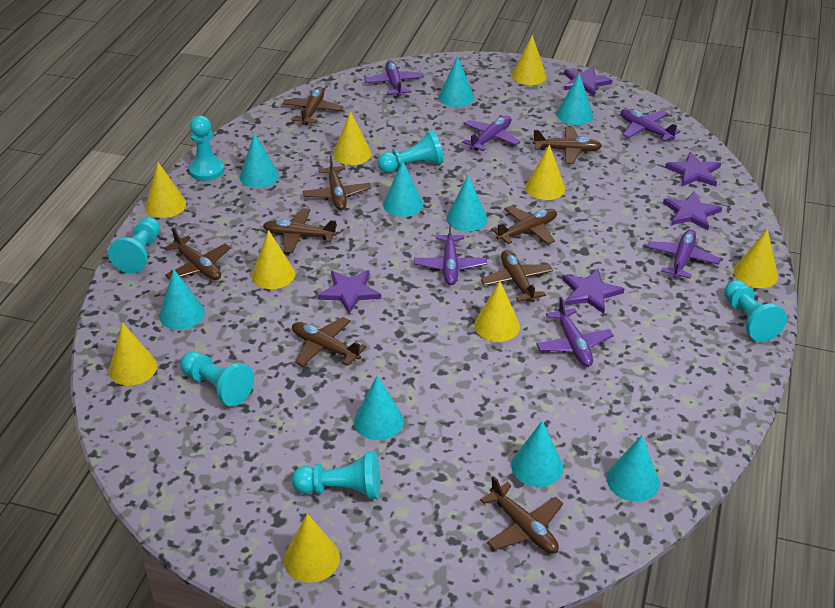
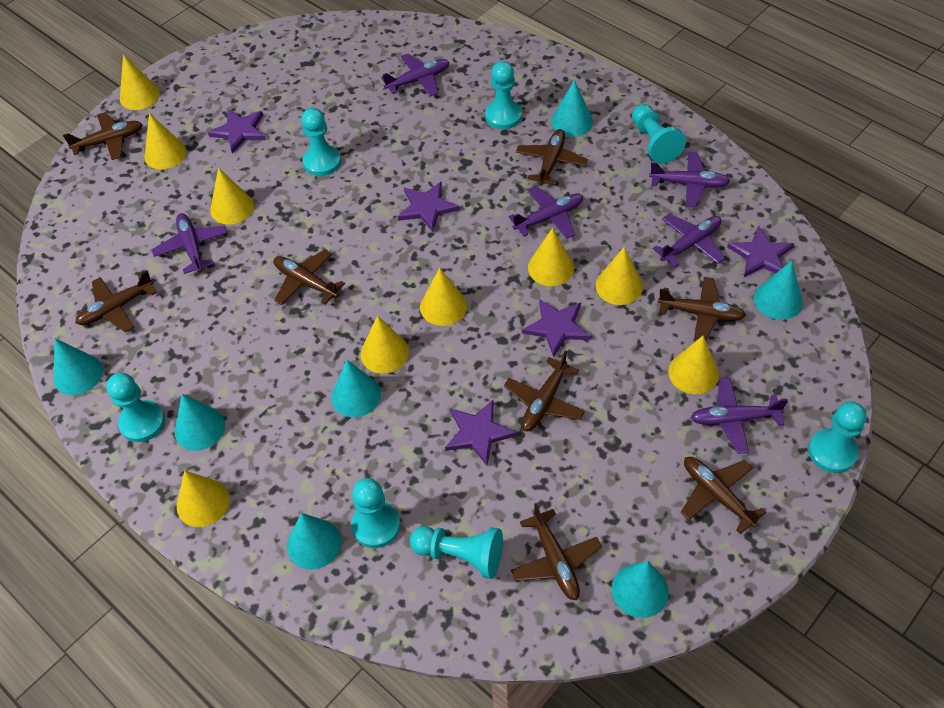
brown plane: 9 -> 8
turquoise cone: 9 -> 7
turquoise pawn: 6 -> 7

